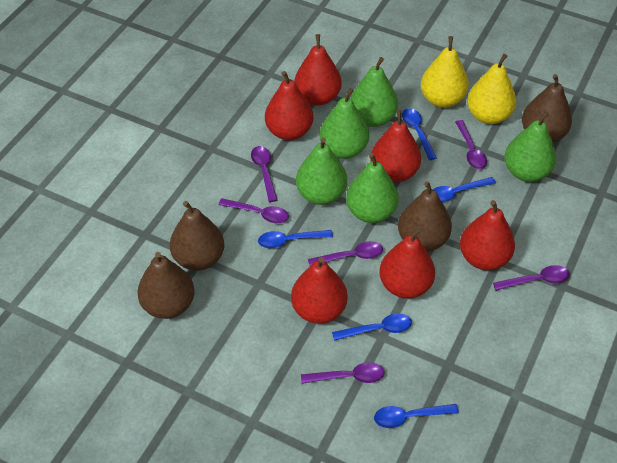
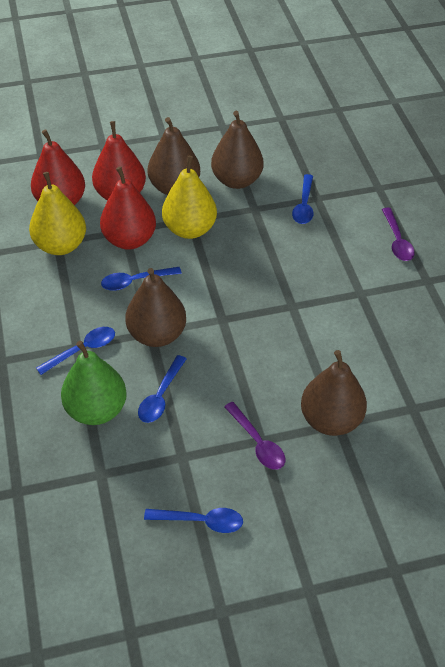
green pear: 5 -> 1
purple spoon: 6 -> 2
red pear: 6 -> 3

